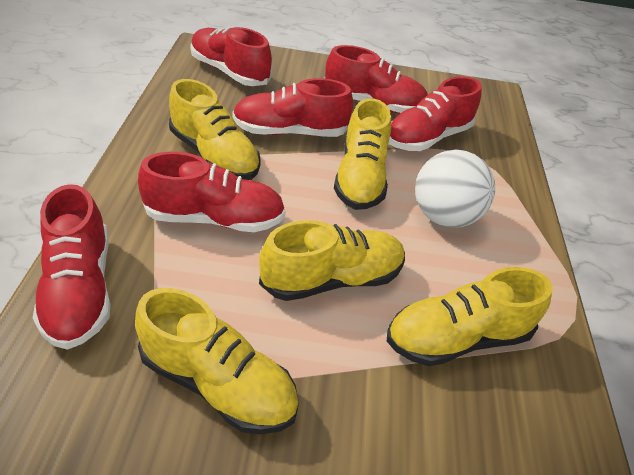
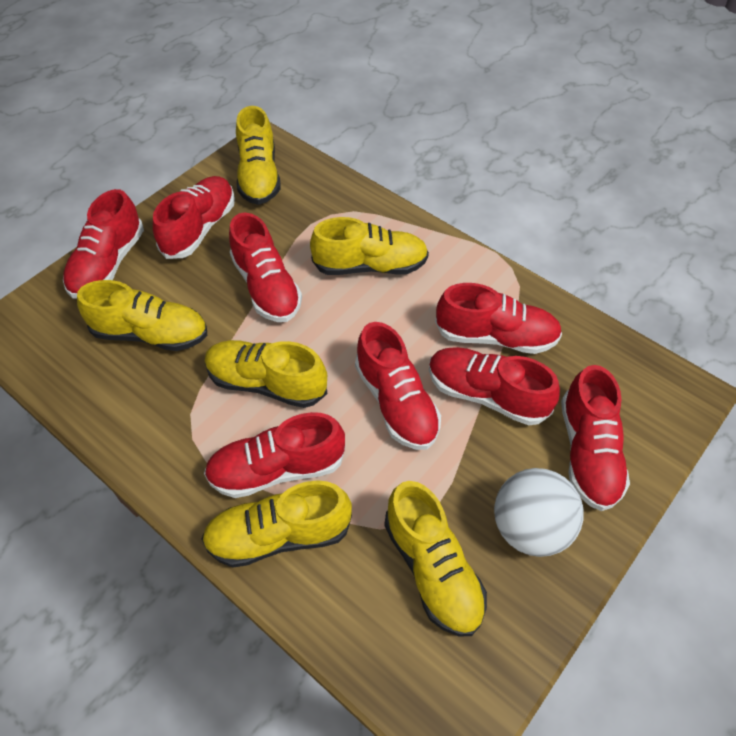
red shoe: 6 -> 8
yellow shoe: 5 -> 6

